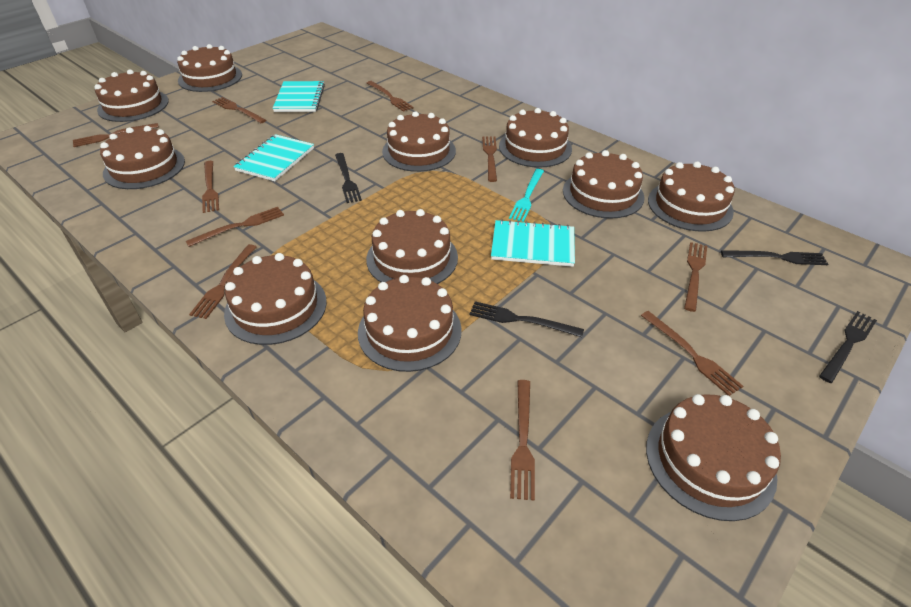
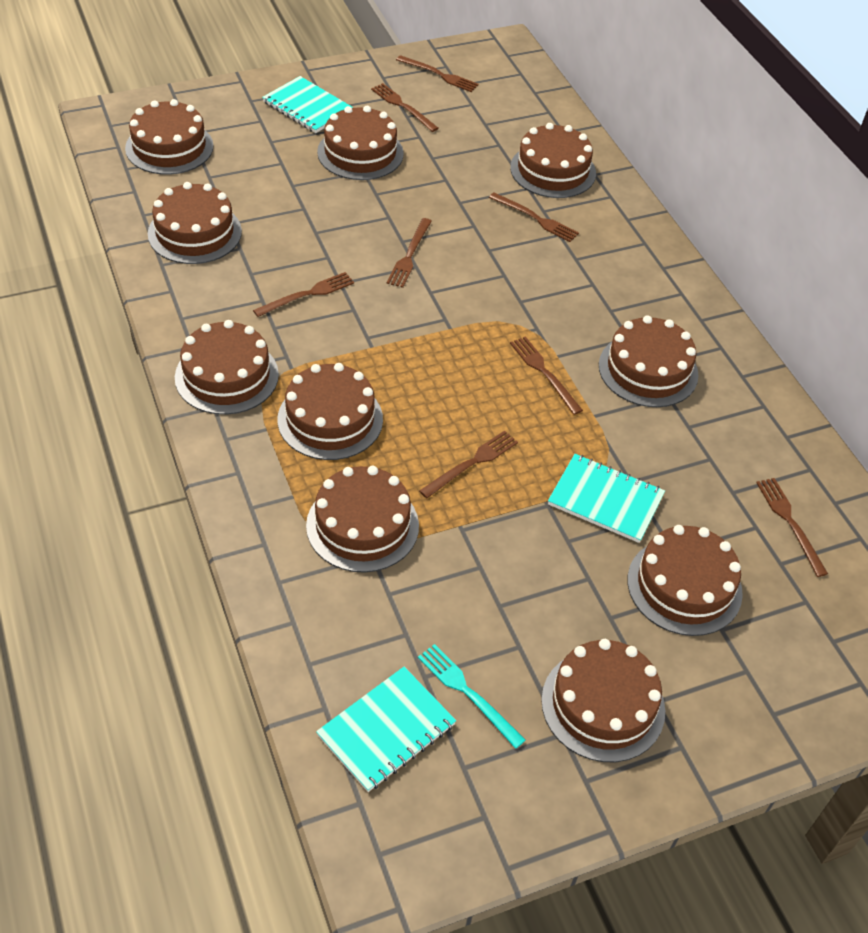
black fork: 4 -> 0
brown cake: 11 -> 10
brown fork: 10 -> 8

